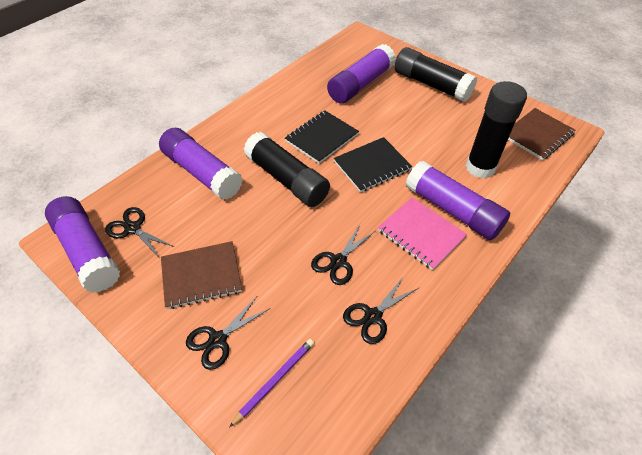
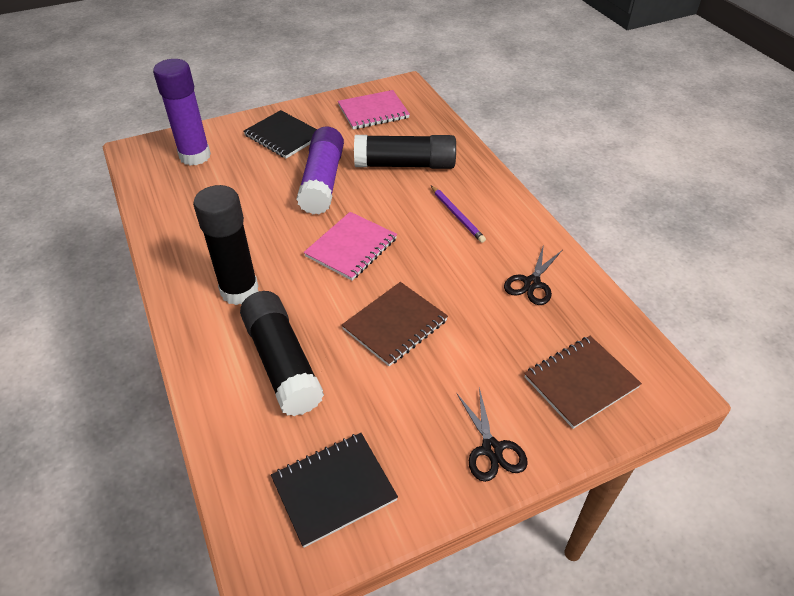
black scissors: 4 -> 2
pink notebook: 1 -> 2
purple glue stick: 4 -> 2

